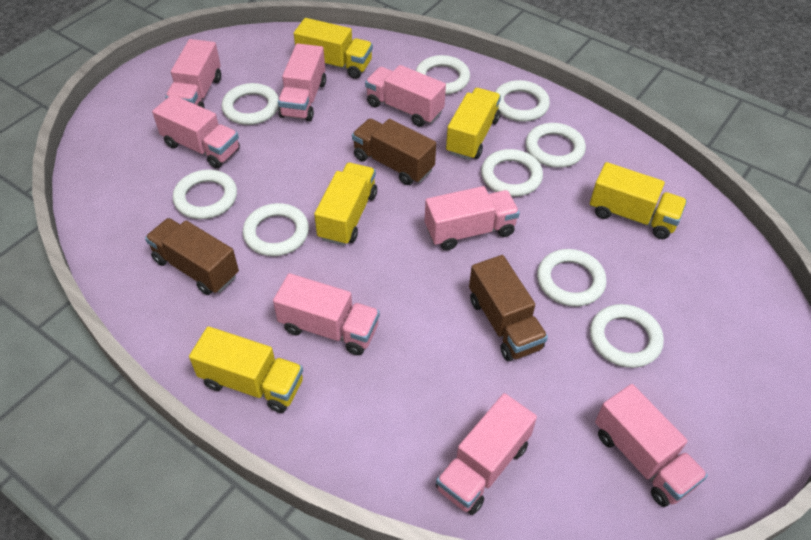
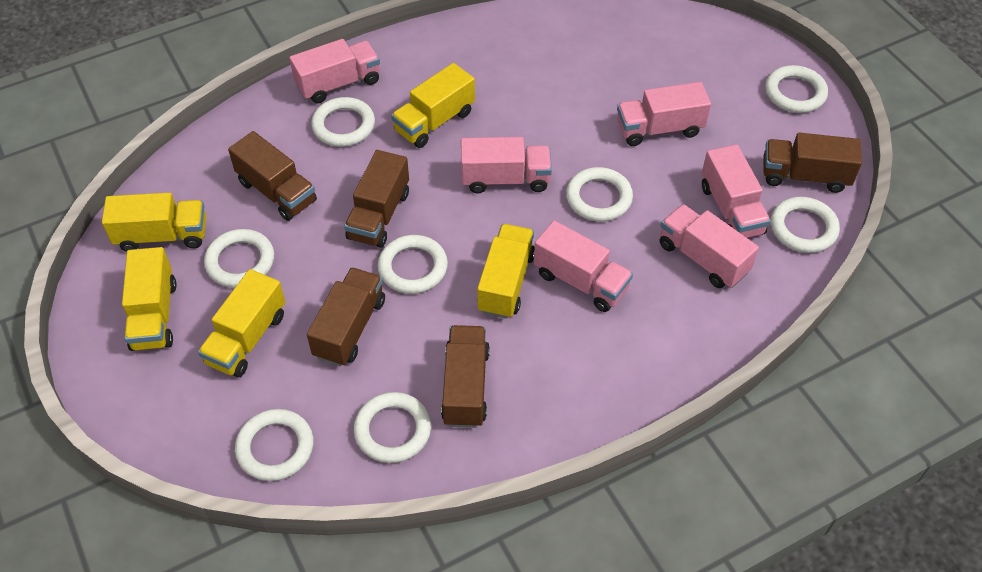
brown truck: 3 -> 5
pink truck: 8 -> 6
white ring: 9 -> 8

